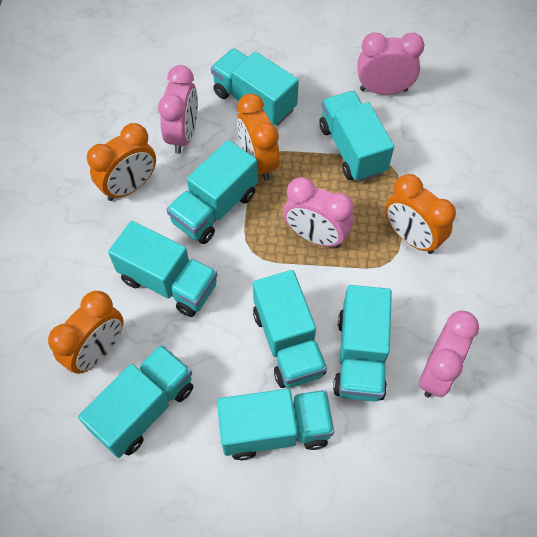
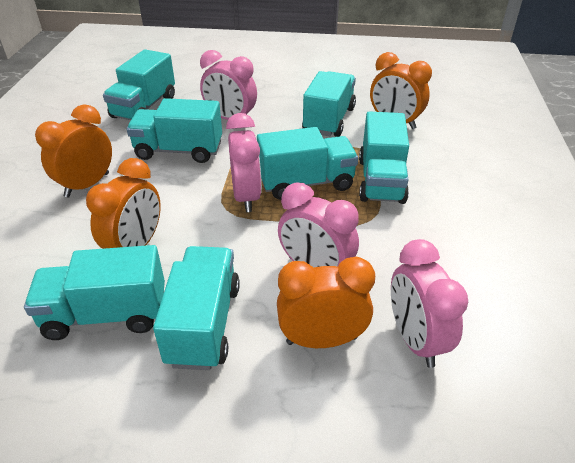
turquoise truck: 8 -> 7

